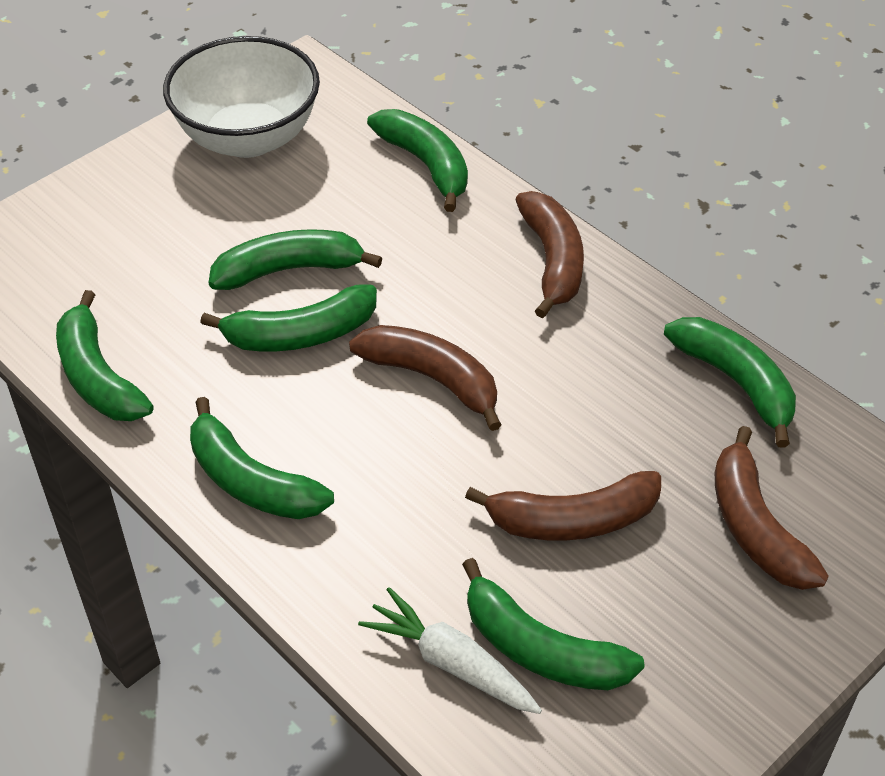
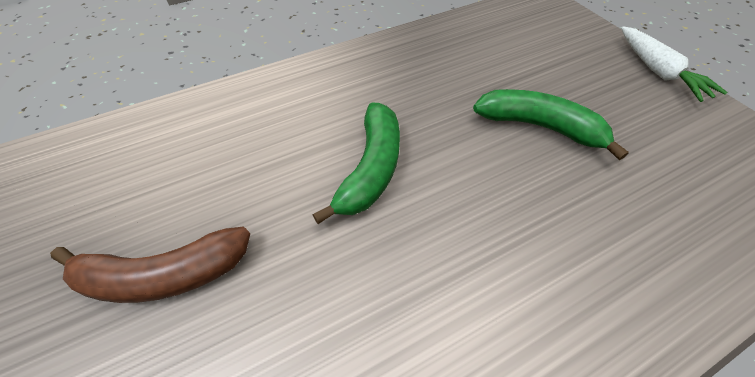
brown banana: 4 -> 1
green banana: 7 -> 2
white bowl: 1 -> 0

